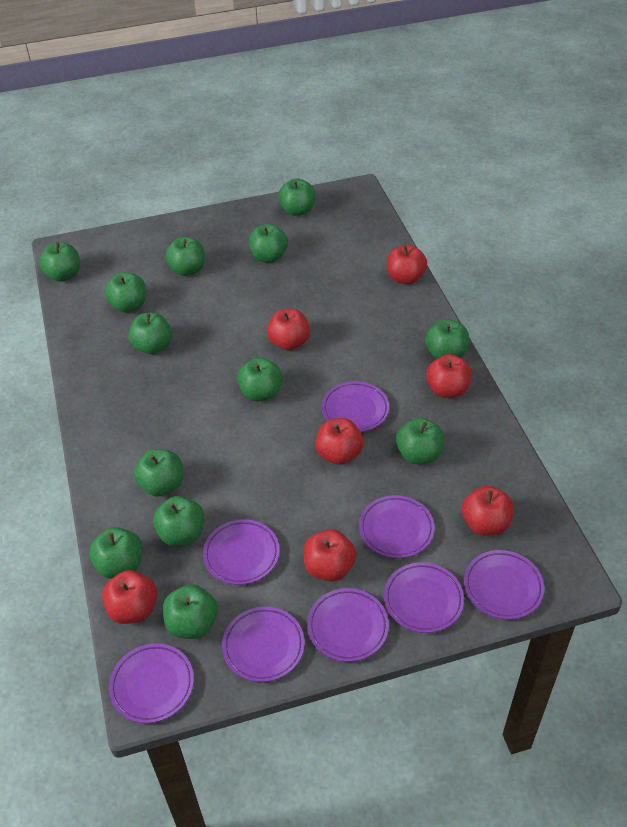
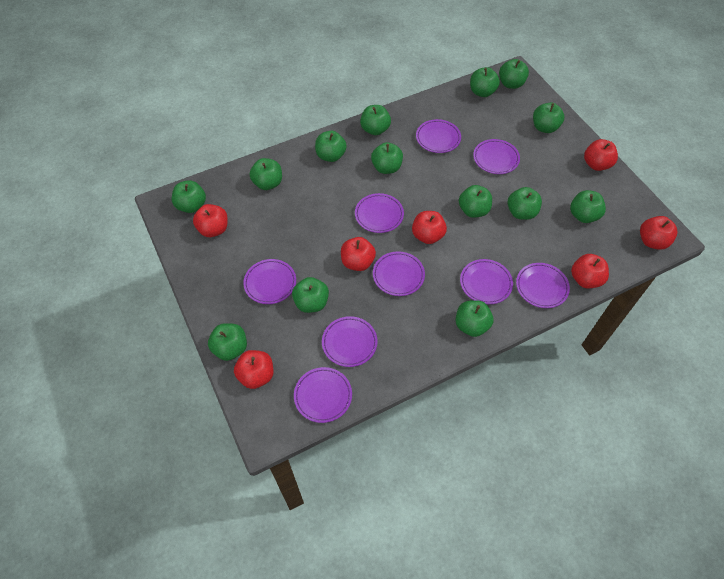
green apple: 13 -> 14
purple plate: 8 -> 9

